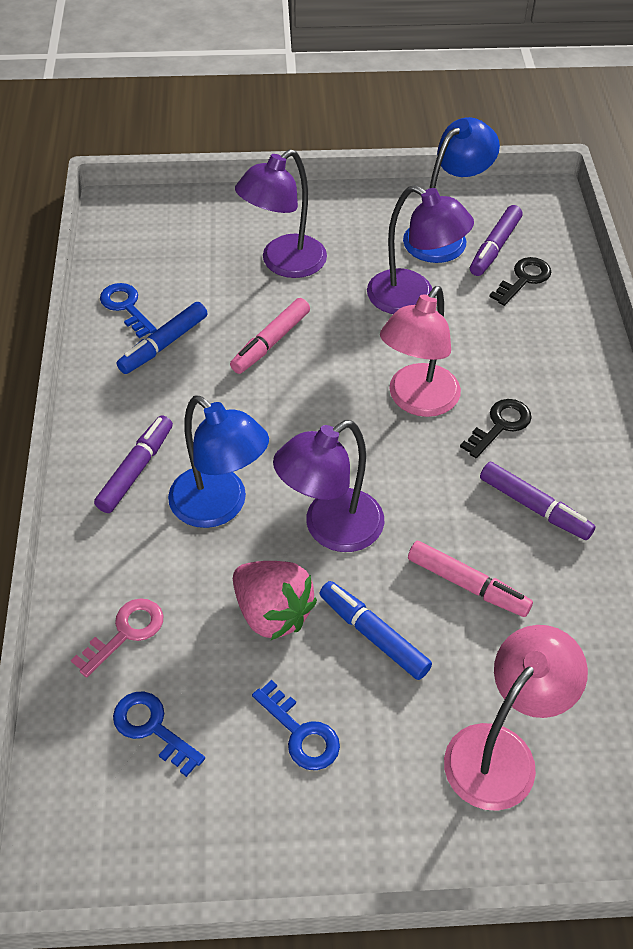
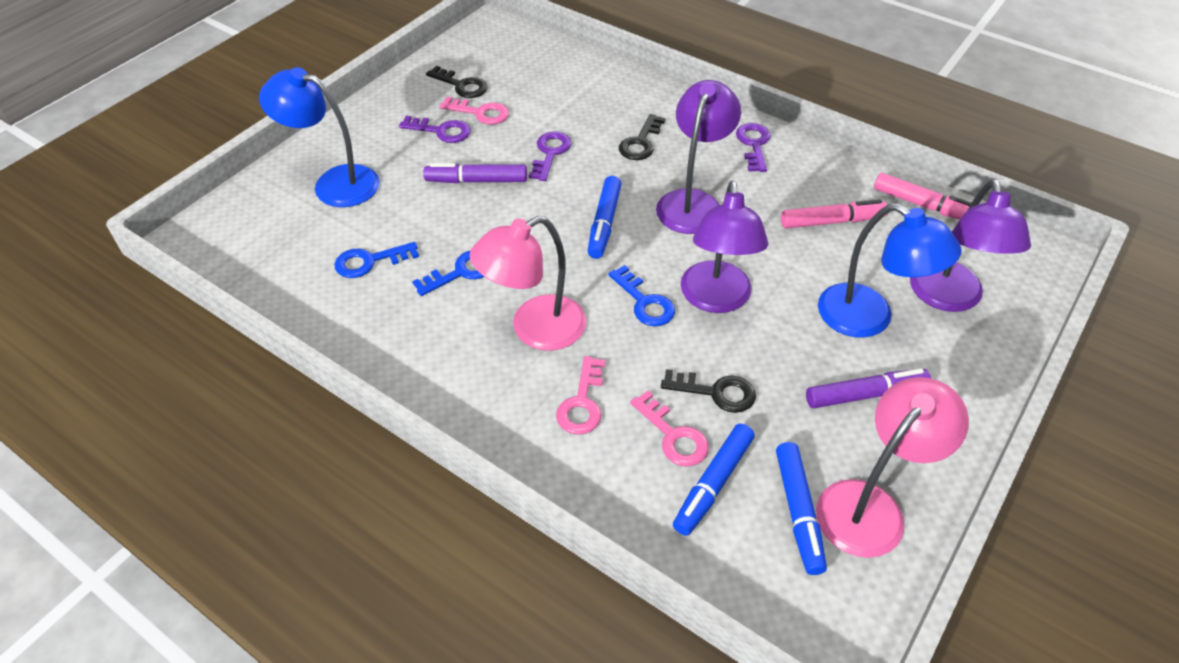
black key: 2 -> 3
blue marker: 2 -> 3
pink key: 1 -> 3
pink strawberry: 1 -> 0
purple key: 0 -> 3
purple marker: 3 -> 2

